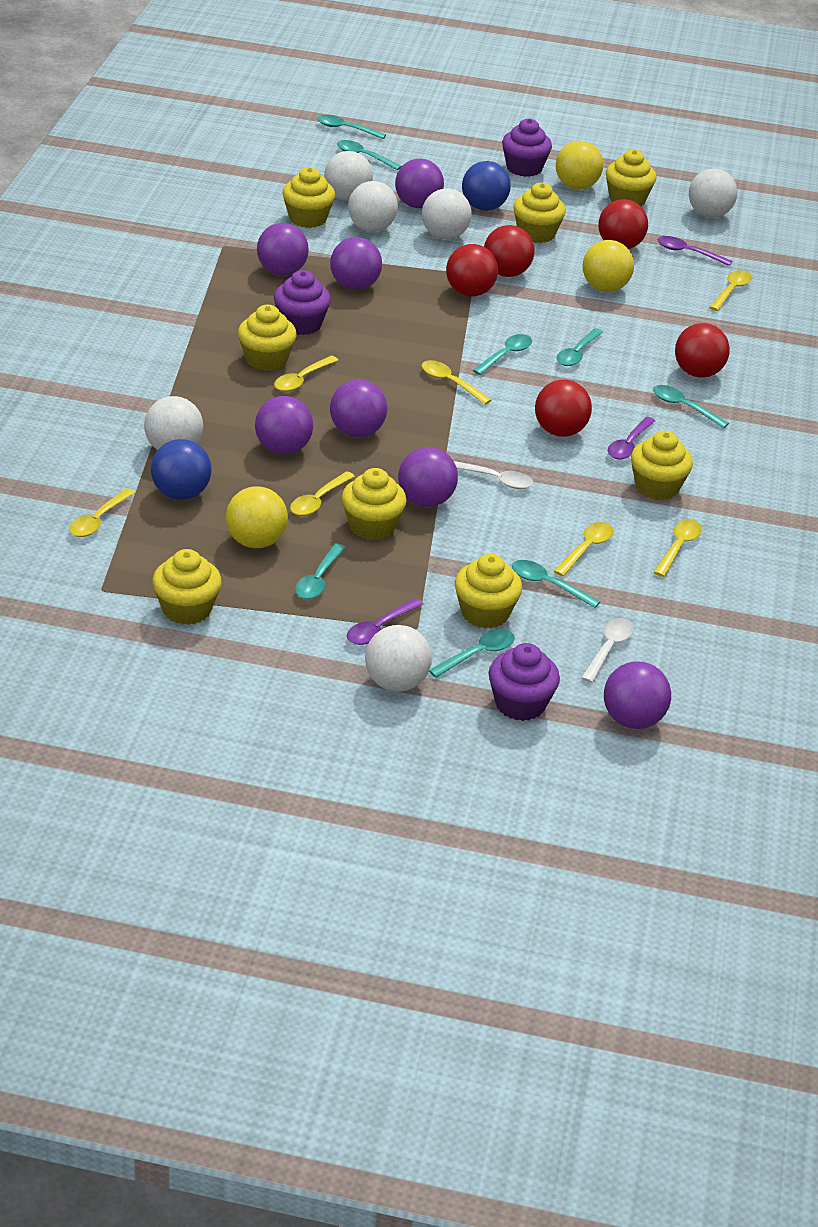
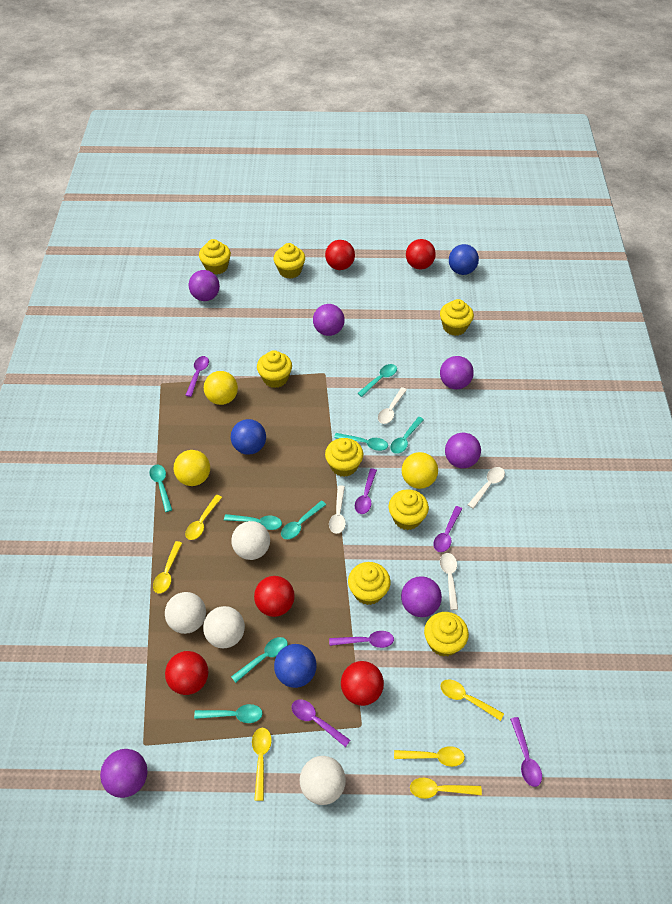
blue ball: 2 -> 3
purple ball: 7 -> 6
purple cupcake: 3 -> 0
purple spoon: 3 -> 6
white ball: 6 -> 4
white spoon: 2 -> 4
yellow spoon: 7 -> 6

